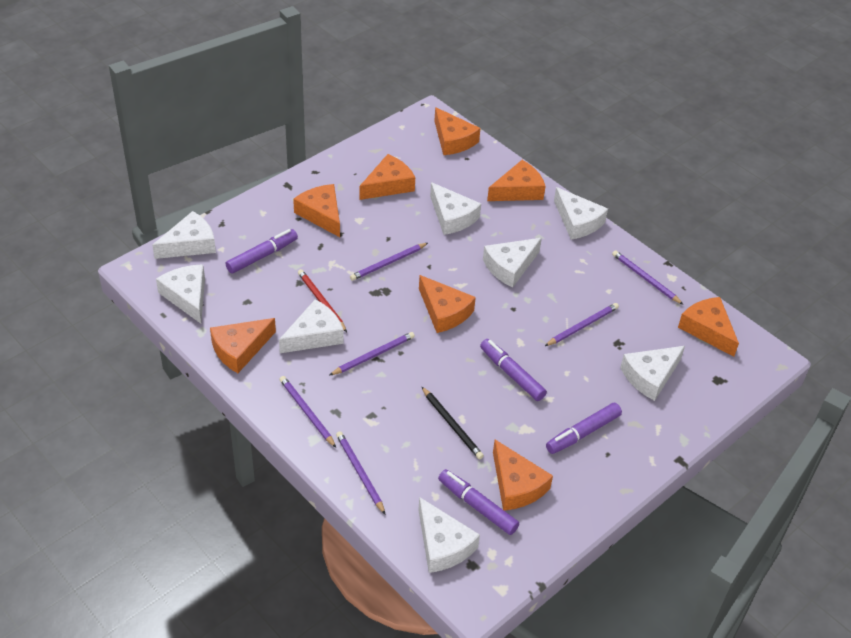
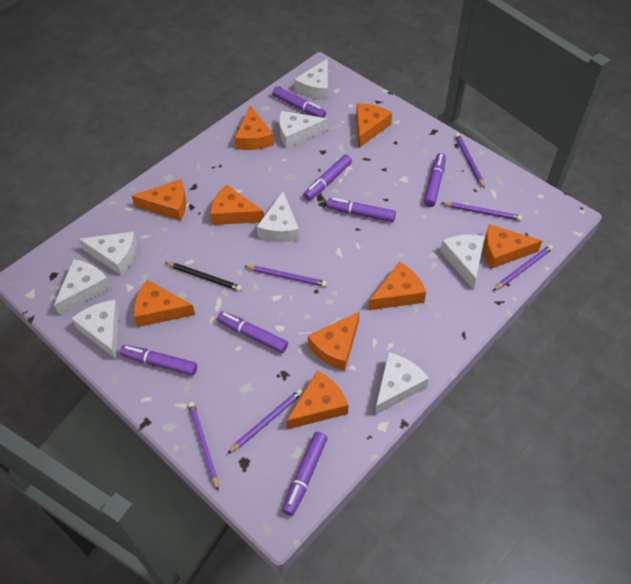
orange cheese: 8 -> 9
purple marker: 4 -> 7
red pencil: 1 -> 0

